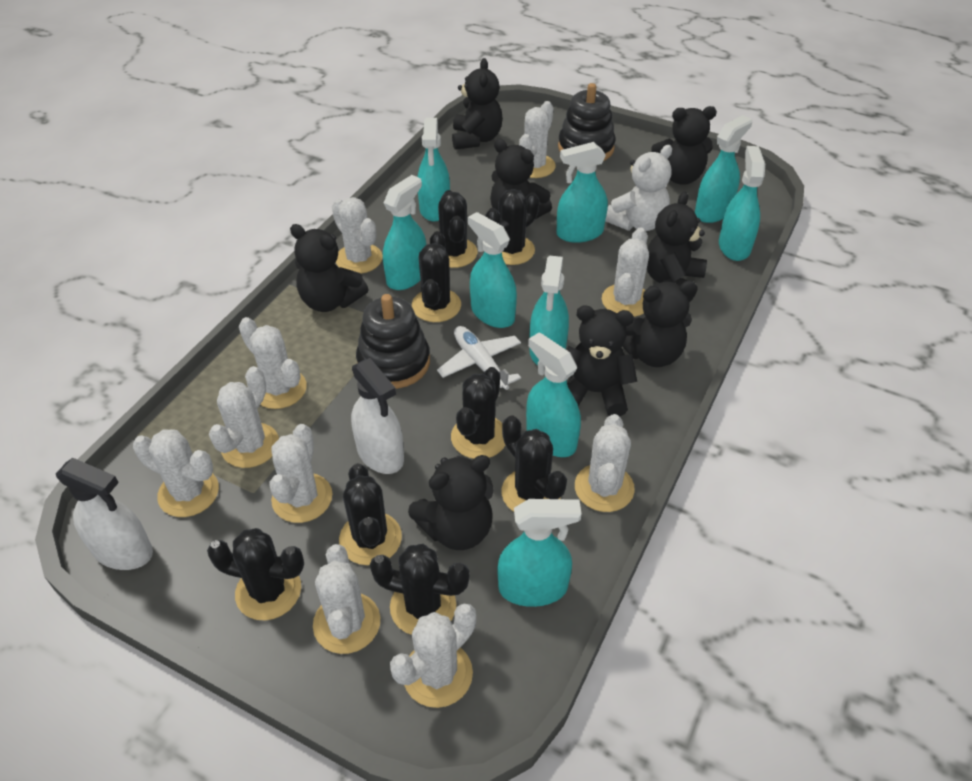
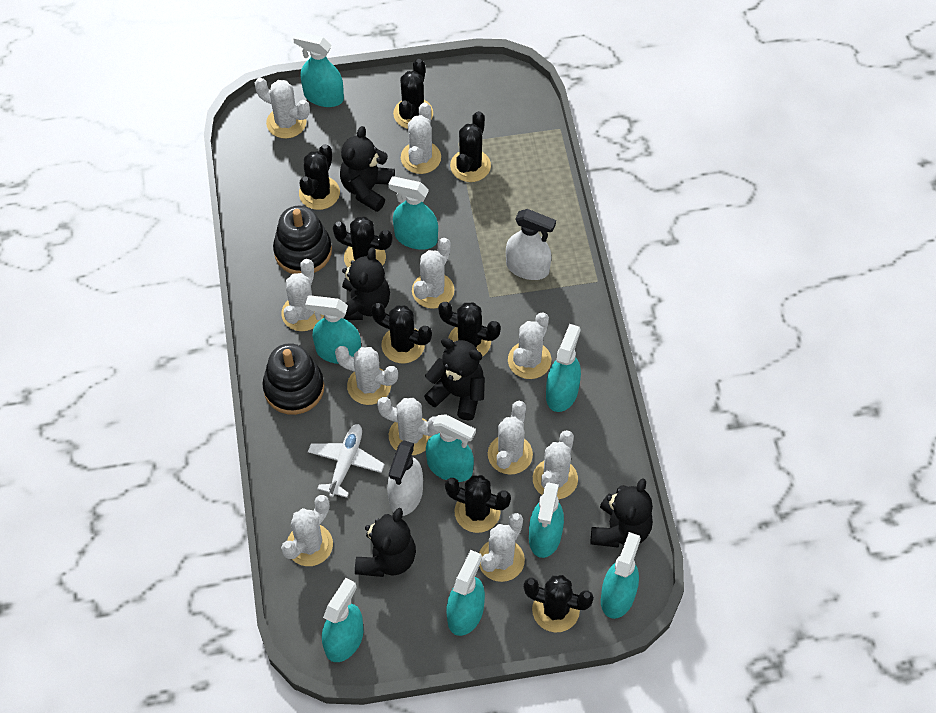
black teddy bear: 8 -> 5
white cactus: 10 -> 11
white teddy bear: 1 -> 0

